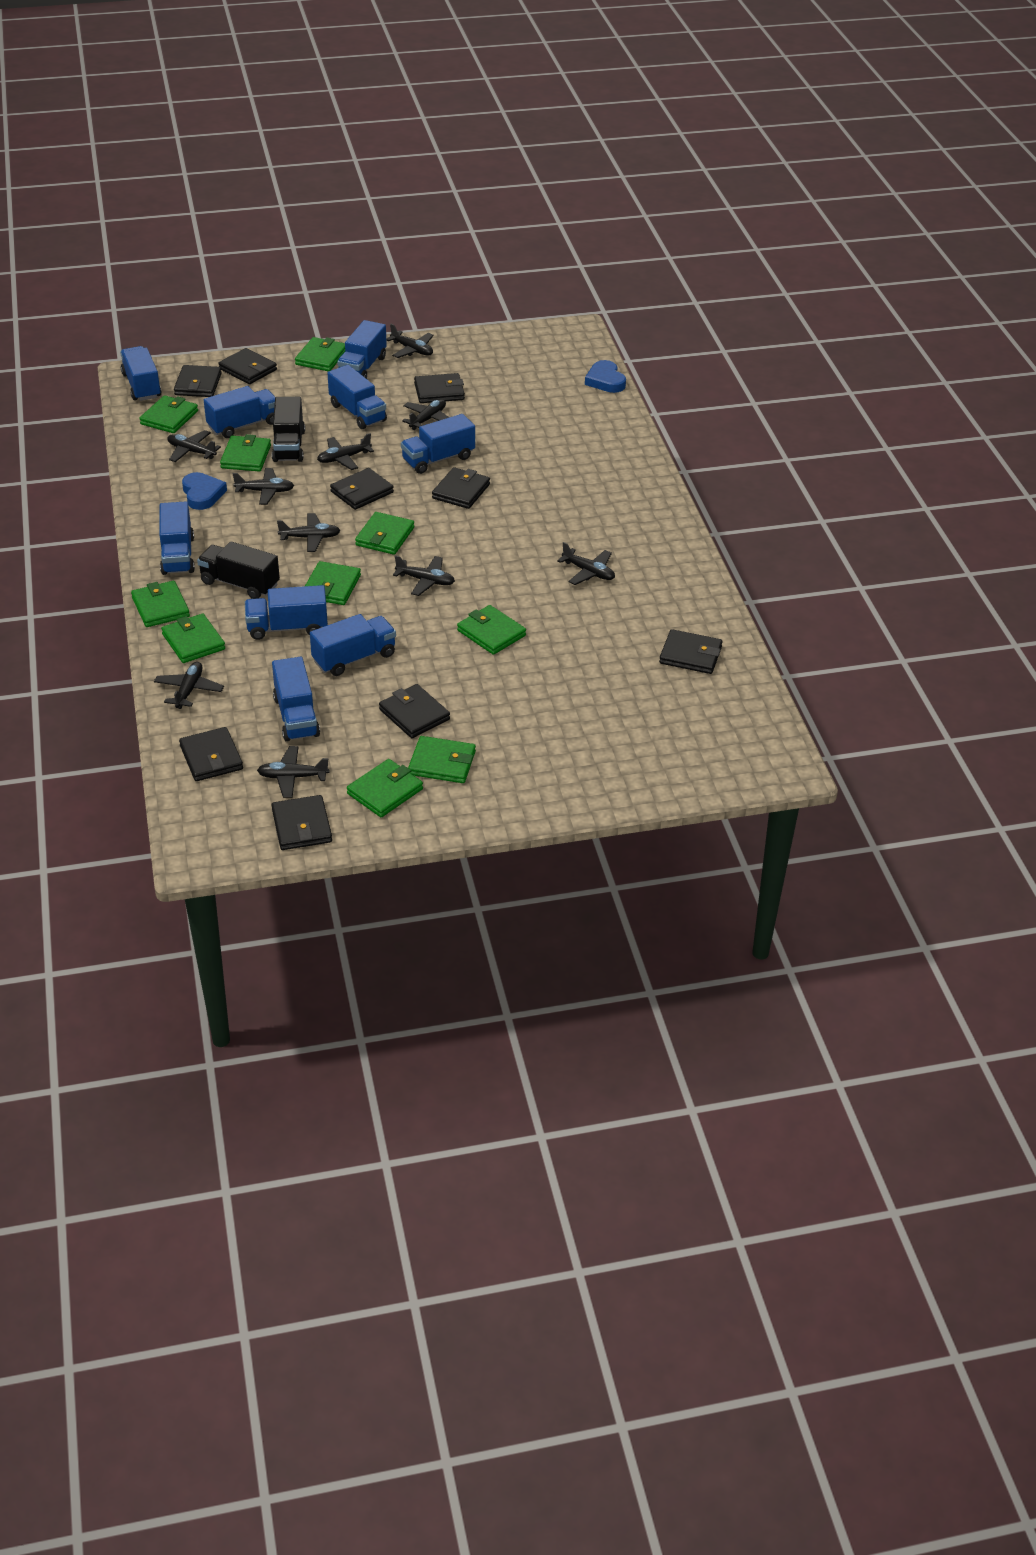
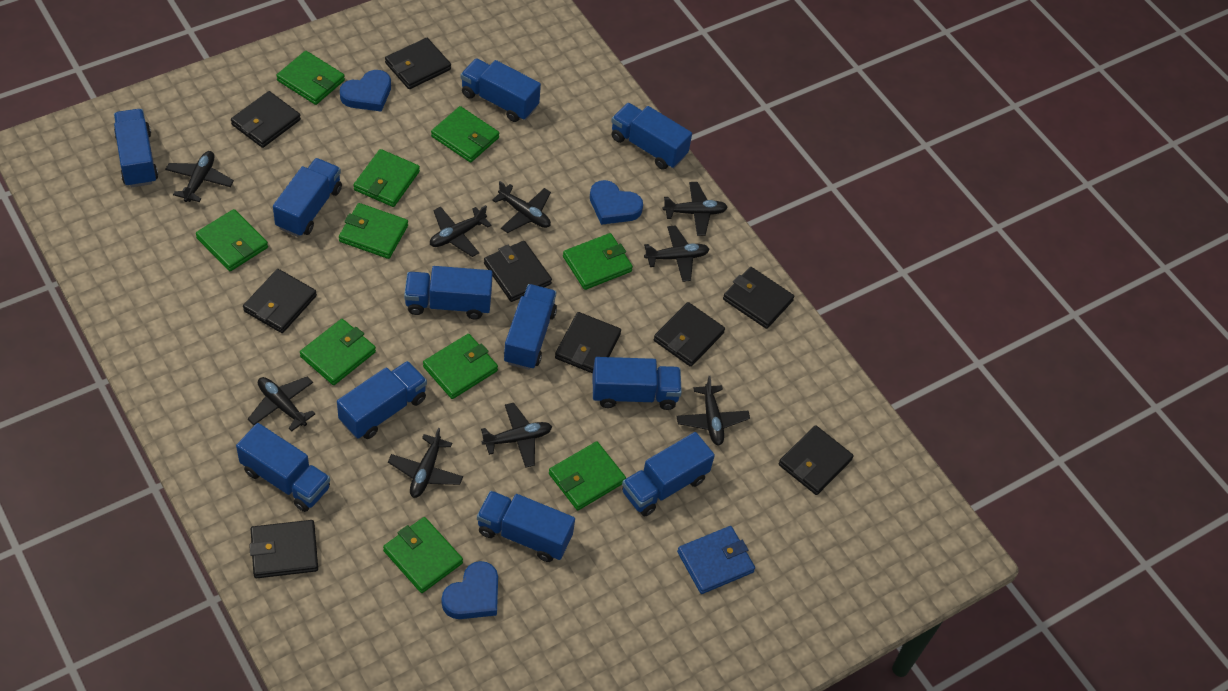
black plane: 10 -> 9
black truck: 2 -> 0
blue heart: 2 -> 3
blue truck: 9 -> 11
blue wallet: 0 -> 1

